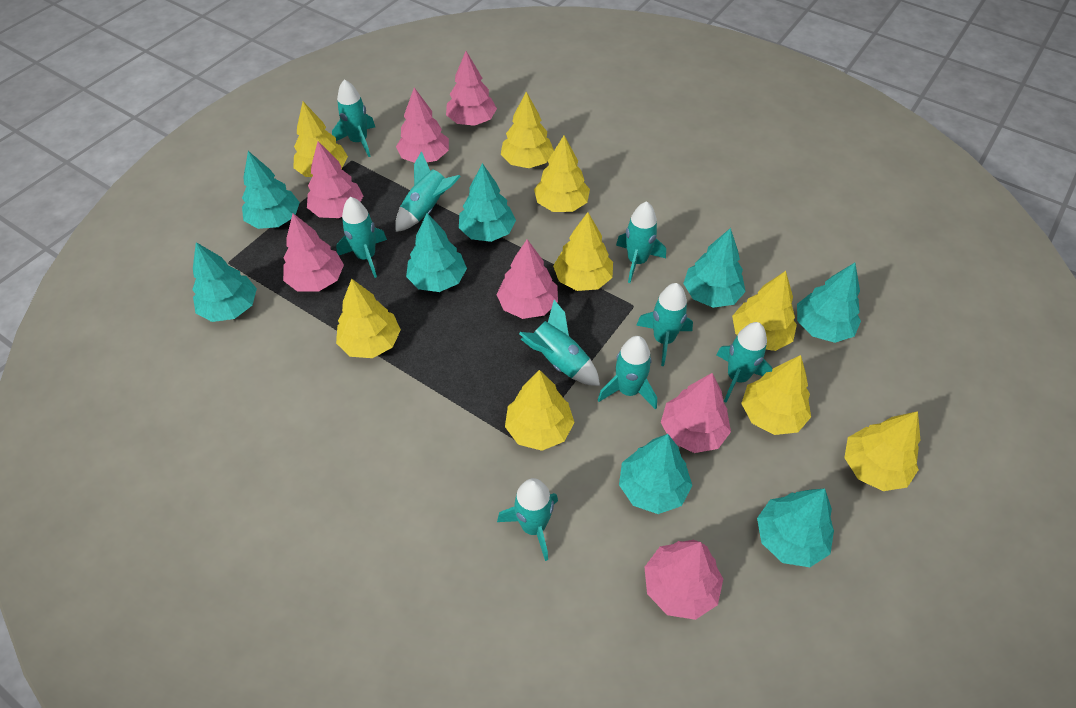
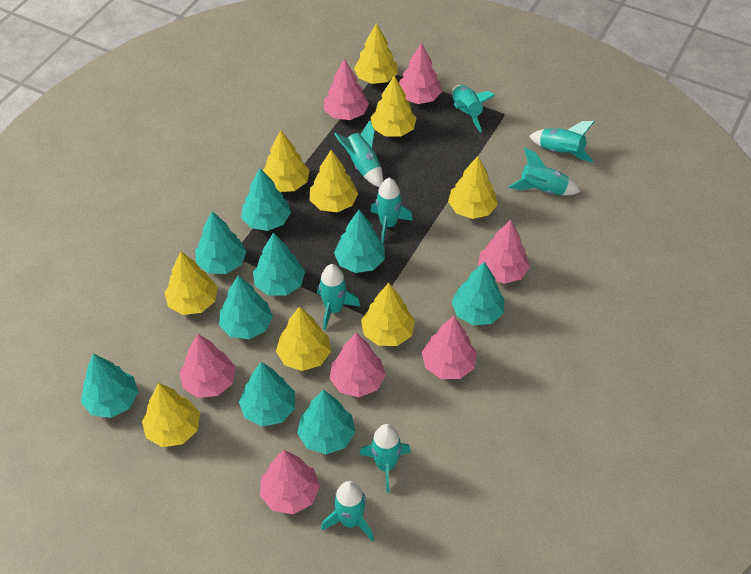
turquoise rocket: 9 -> 8
turquoise tree: 8 -> 9

